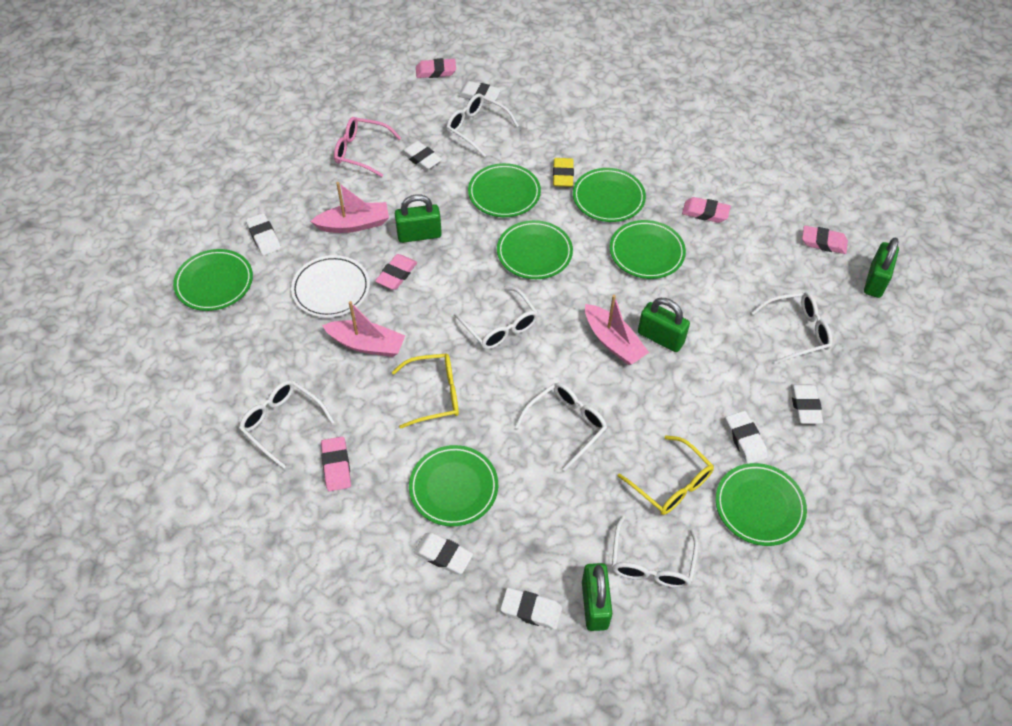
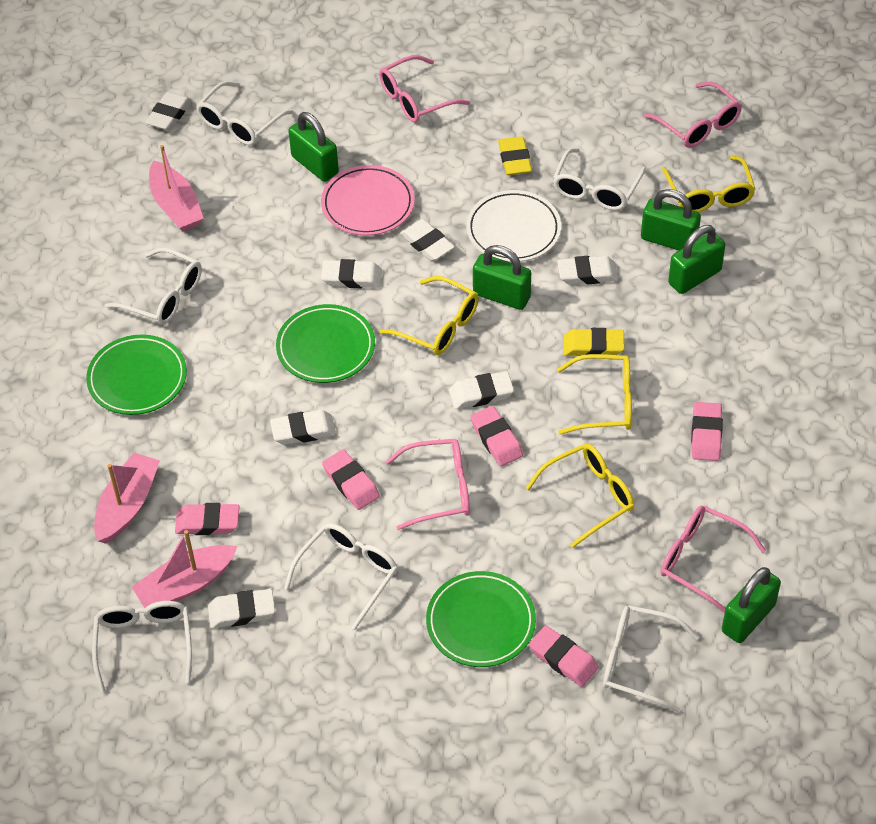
green padlock: 4 -> 5
green plate: 7 -> 3
pink glasses: 1 -> 4
pink plate: 0 -> 1
yellow eraser: 1 -> 2
yellow glasses: 2 -> 4

